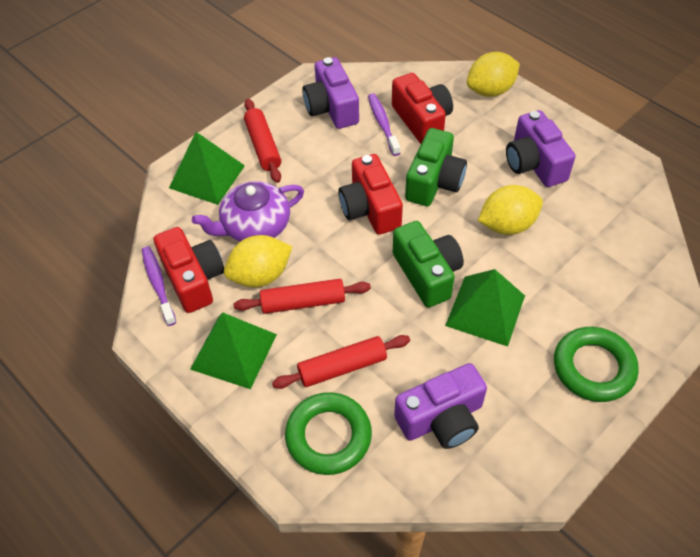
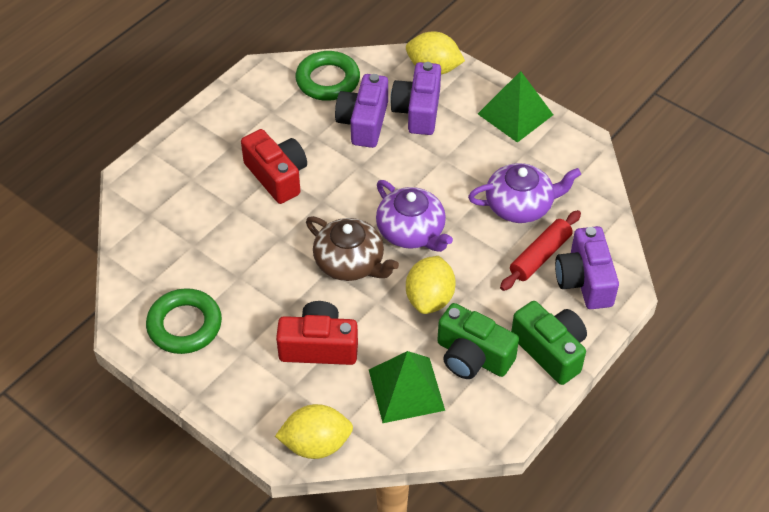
brown teapot: 0 -> 1
green pyramid: 3 -> 2
purple teapot: 1 -> 2
purple toothbrush: 2 -> 0
red camera: 3 -> 2
red rolling pin: 3 -> 1

